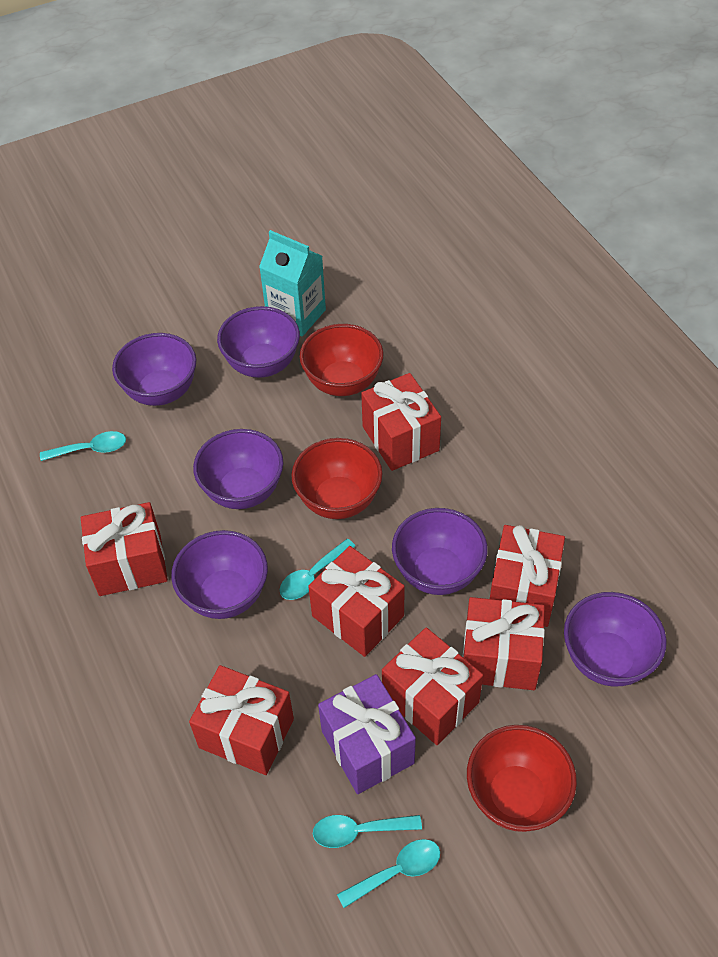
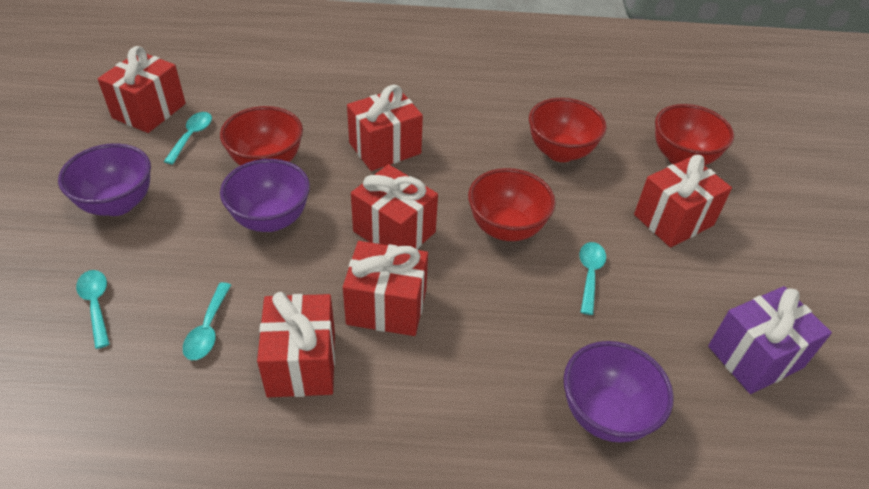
purple bowl: 6 -> 3
red bowl: 3 -> 4
red gift: 7 -> 6
turquoise carton: 1 -> 0

